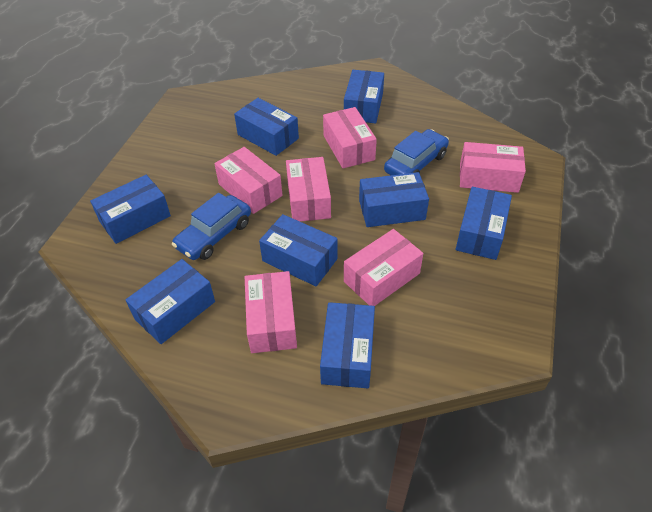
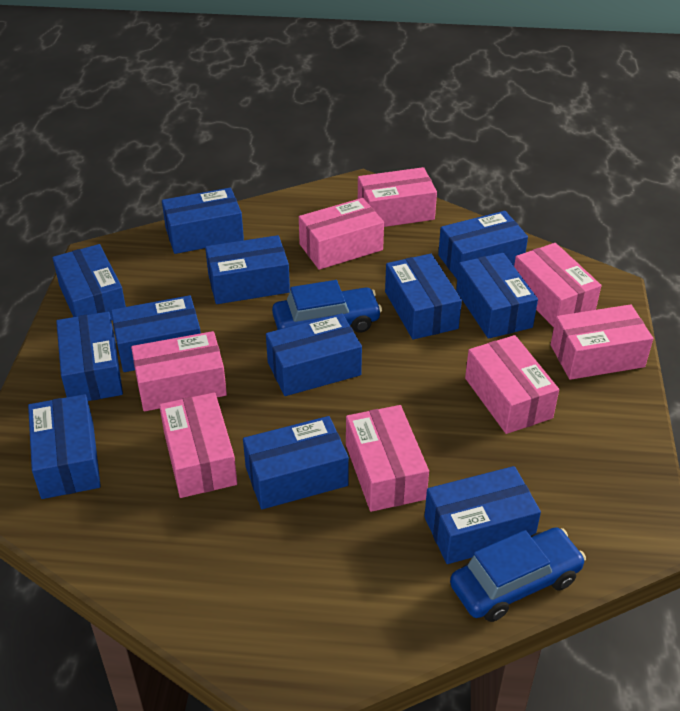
blue box: 8 -> 12
pink box: 6 -> 8

